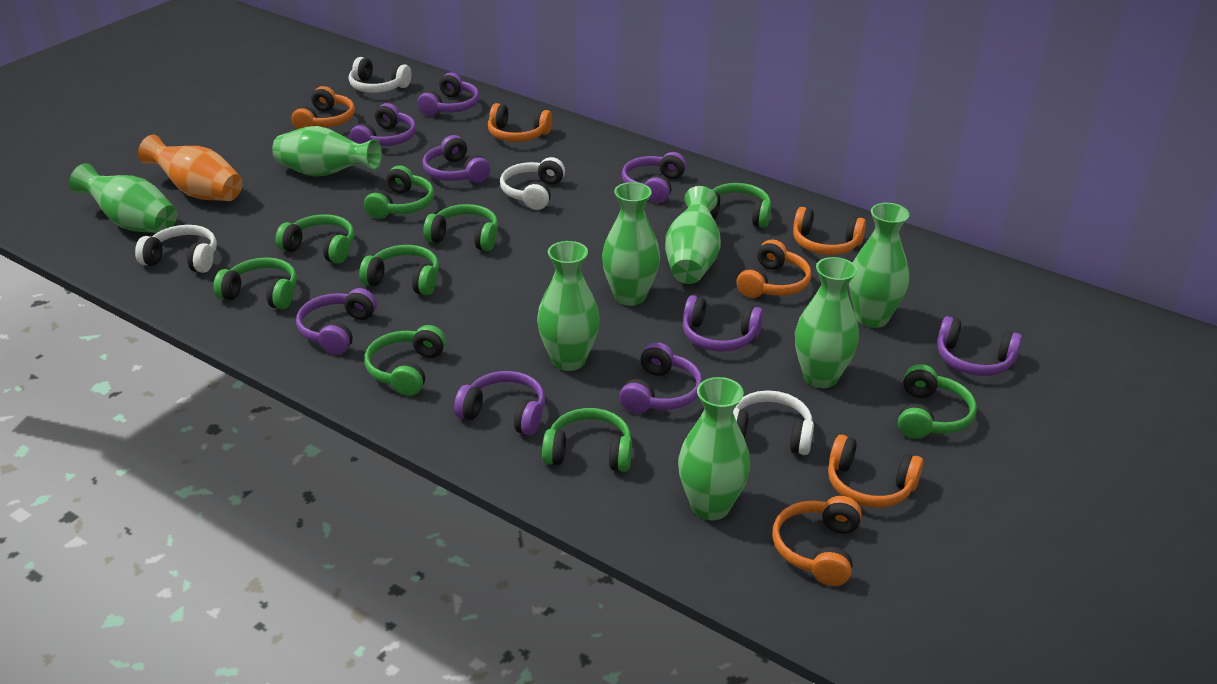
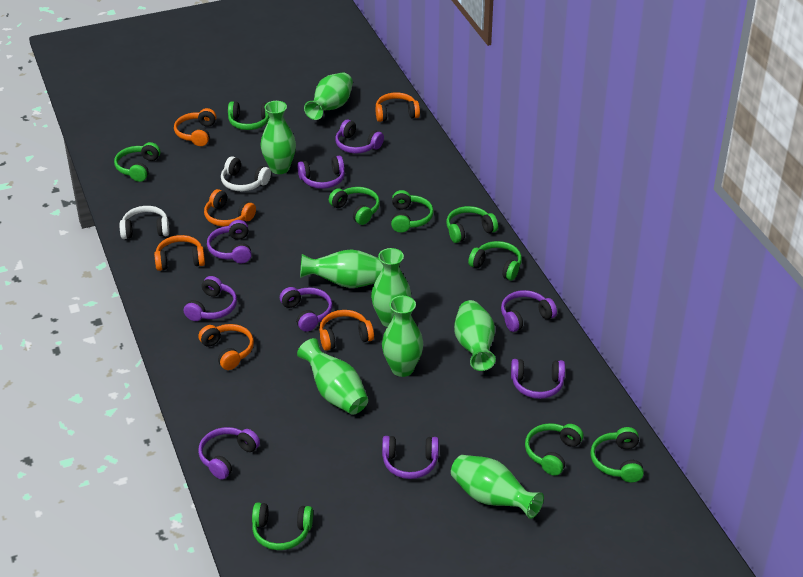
orange vase: 1 -> 0
white headphones: 4 -> 2

